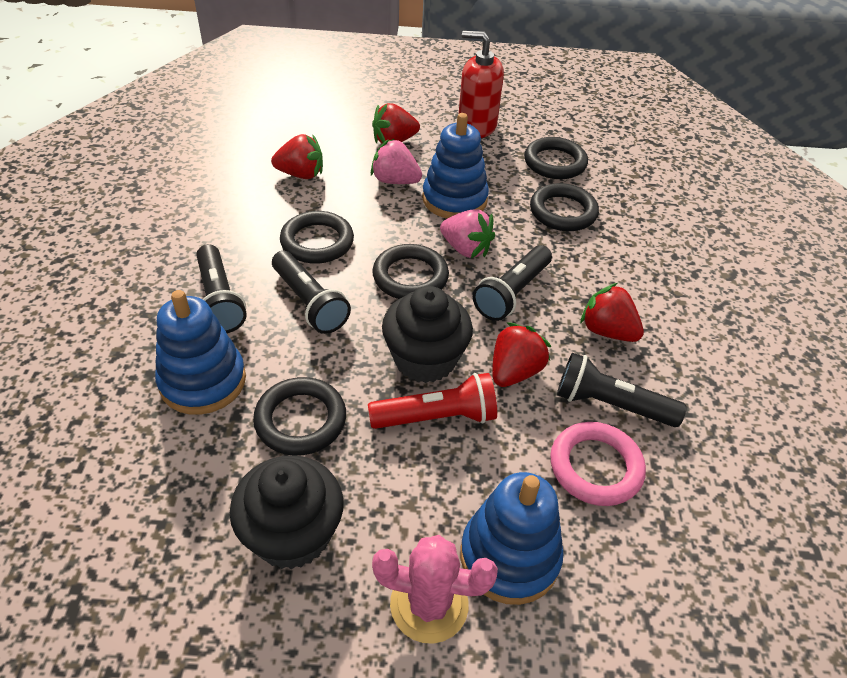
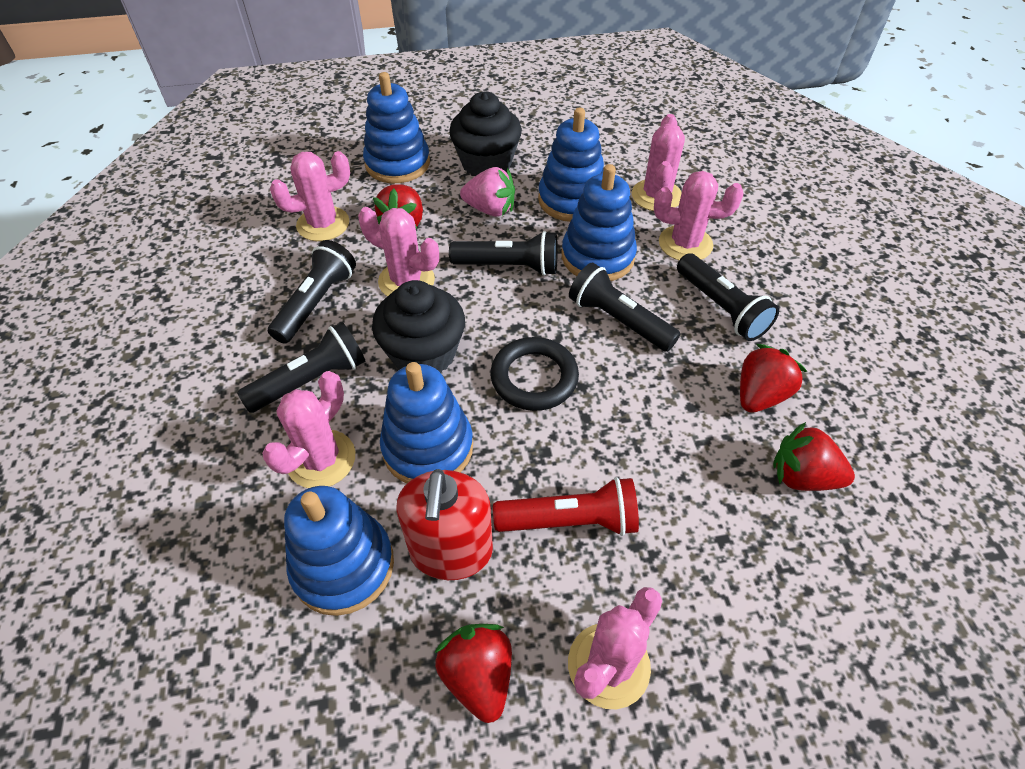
black flashlight: 4 -> 5
black ring: 5 -> 1
blue stacking toy: 3 -> 5
pink cactus: 1 -> 6
pink ring: 1 -> 0
pink strawberry: 2 -> 1

